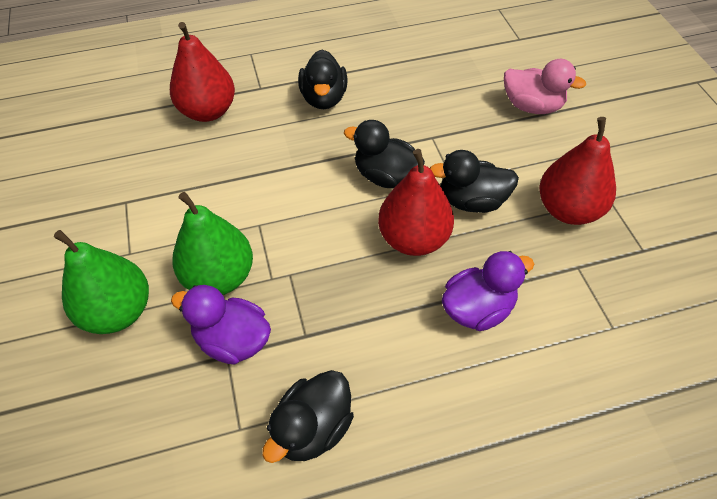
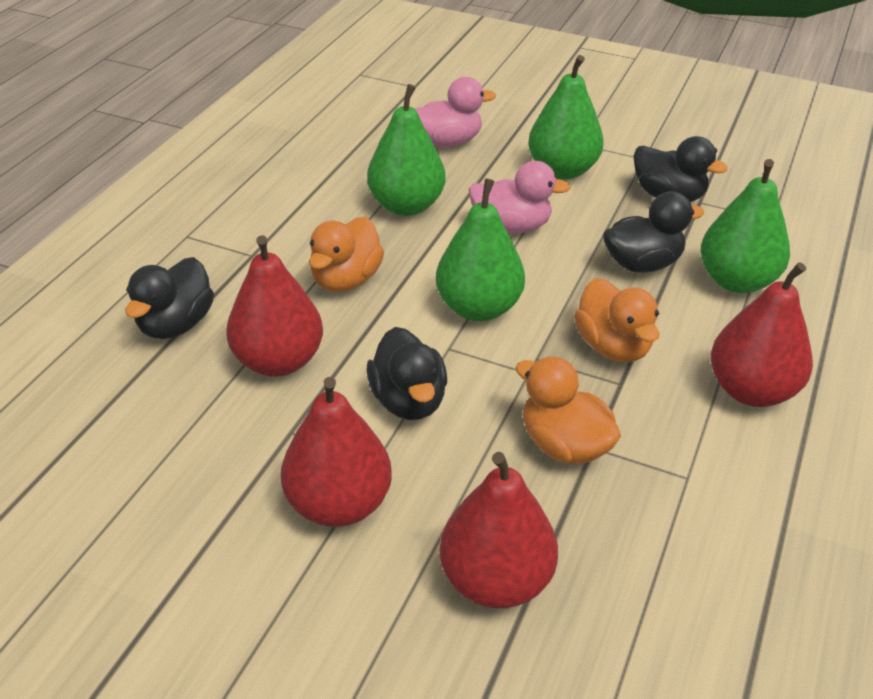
green pear: 2 -> 4
orange duck: 0 -> 3
pink duck: 1 -> 2
purple duck: 2 -> 0
red pear: 3 -> 4

